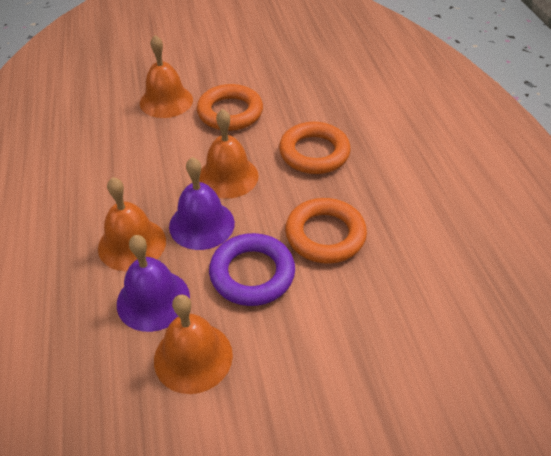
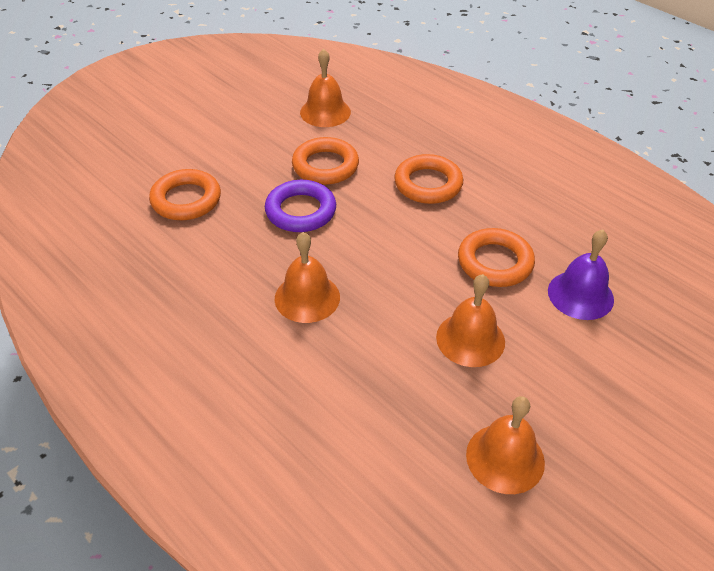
orange ring: 3 -> 4
purple bell: 2 -> 1

